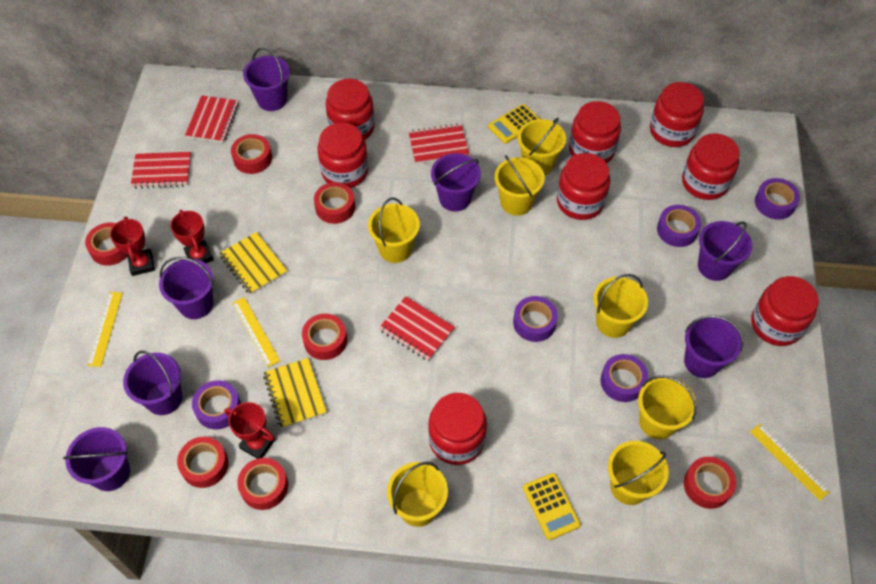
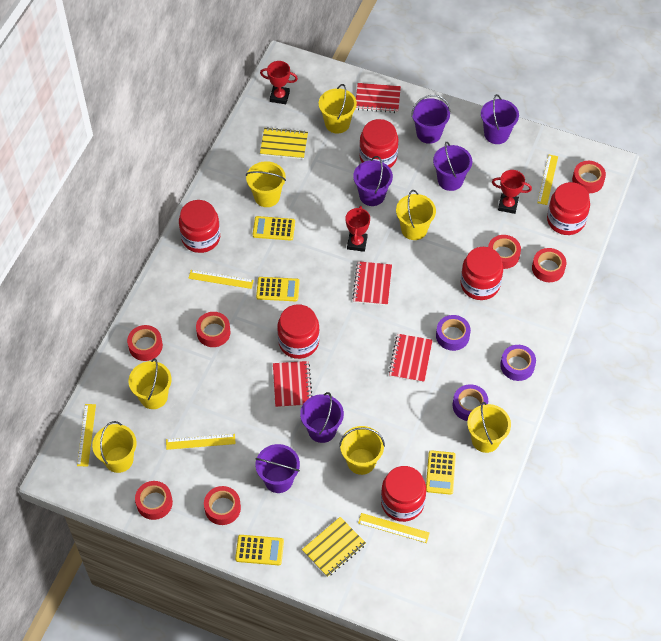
purple bucket: 7 -> 6
purple tape: 5 -> 3
red jar: 8 -> 6
yellow calculator: 2 -> 4
yellow ruler: 3 -> 5

